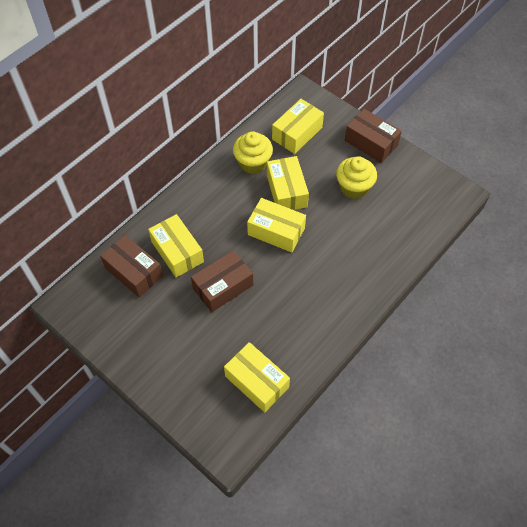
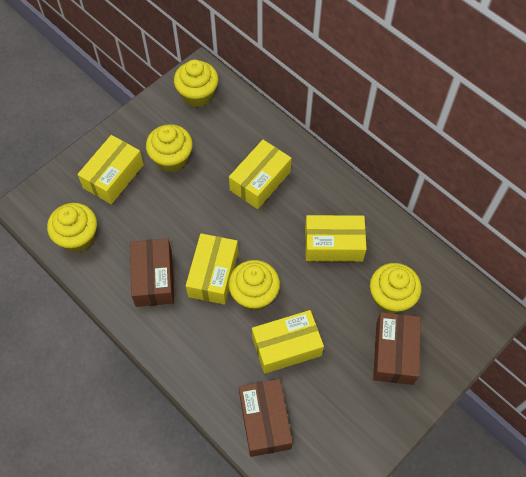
yellow cupcake: 2 -> 5

